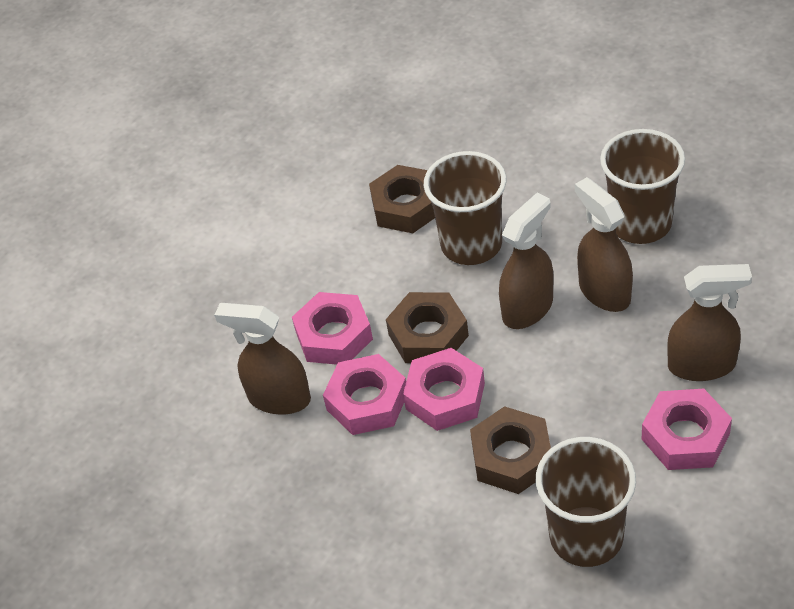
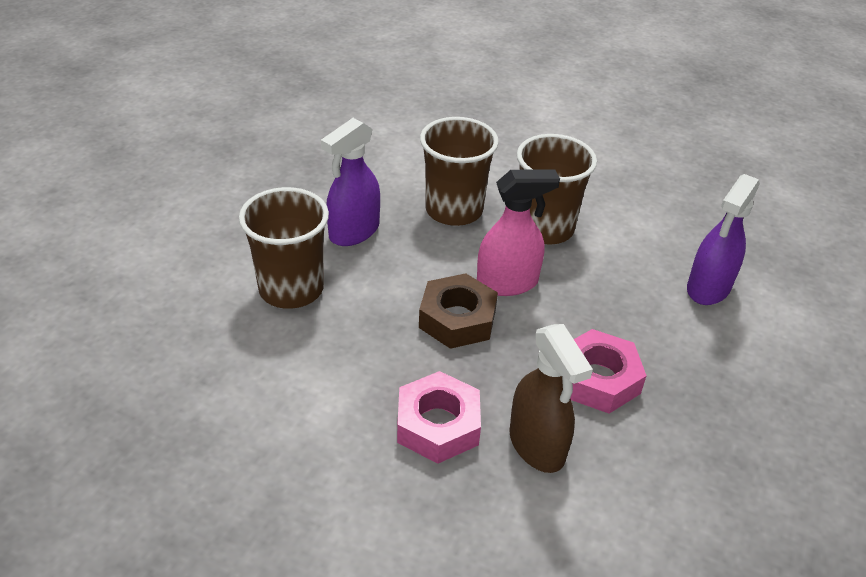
brown nut: 3 -> 1
brown spray bottle: 4 -> 1
pink nut: 4 -> 2
pink spray bottle: 0 -> 1
purple spray bottle: 0 -> 2

